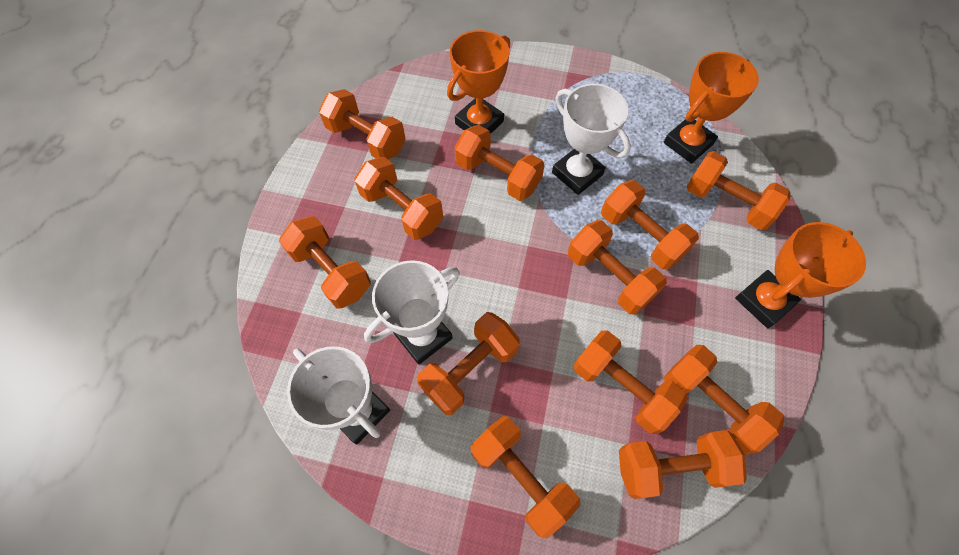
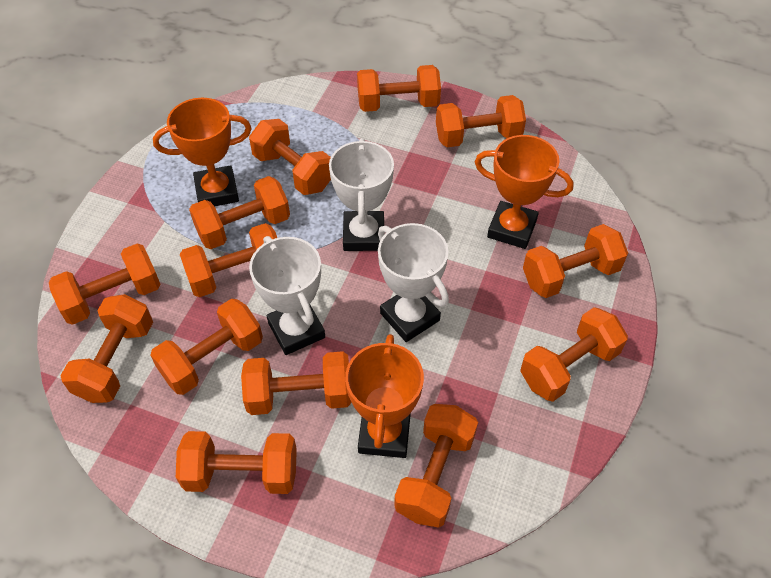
orange dumbbell: 12 -> 13

